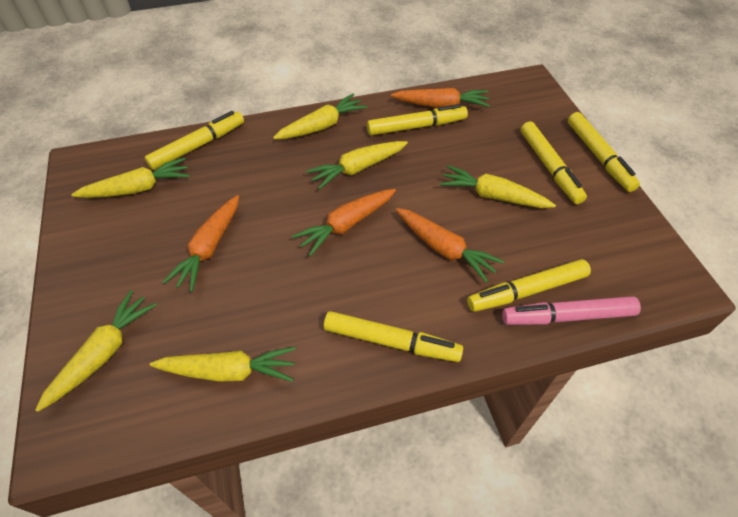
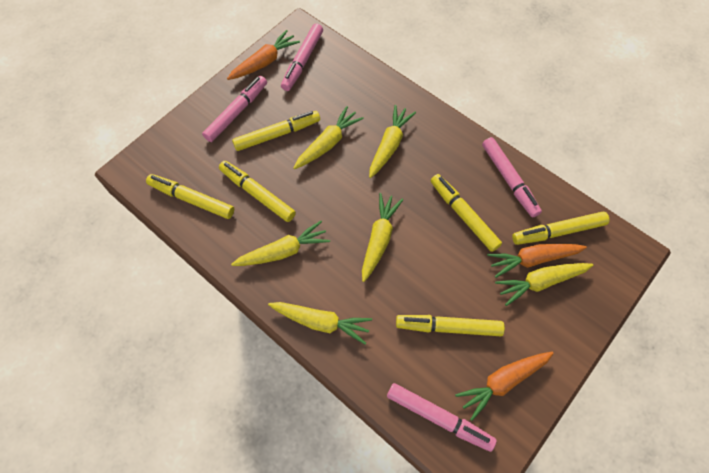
orange carrot: 4 -> 3
pink marker: 1 -> 4

